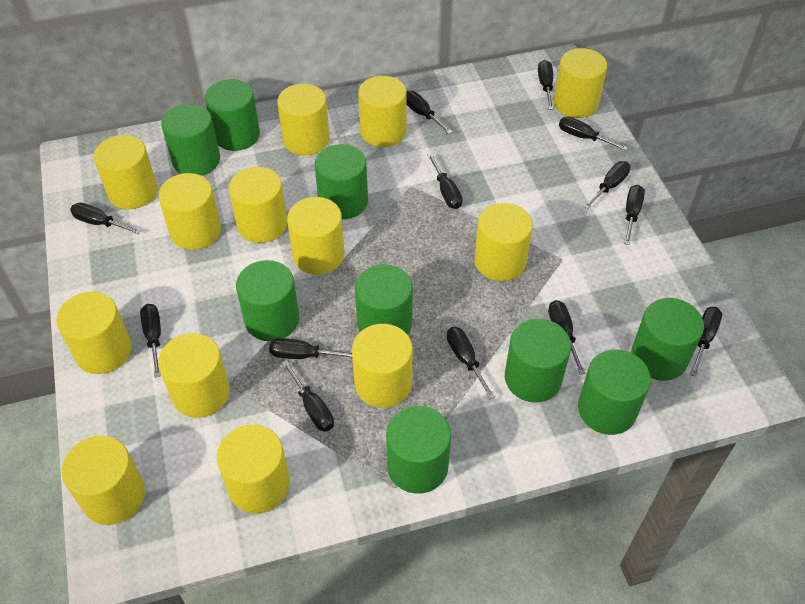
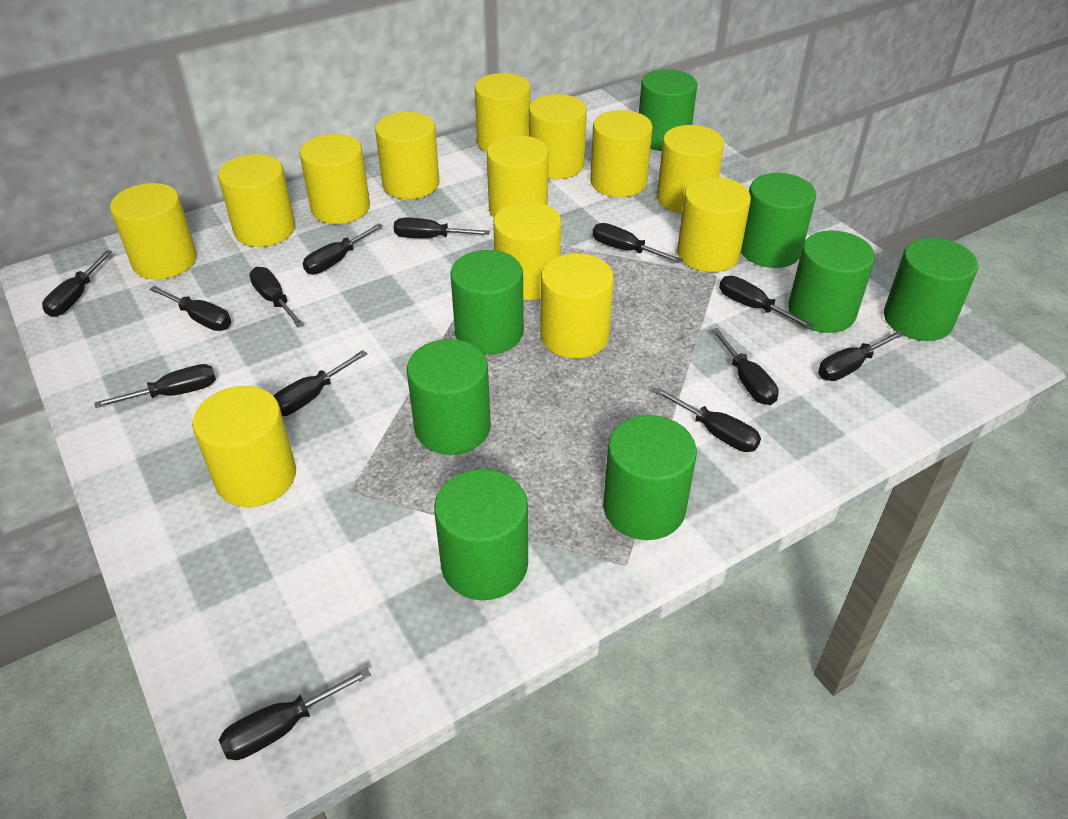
green cylinder: 9 -> 8

